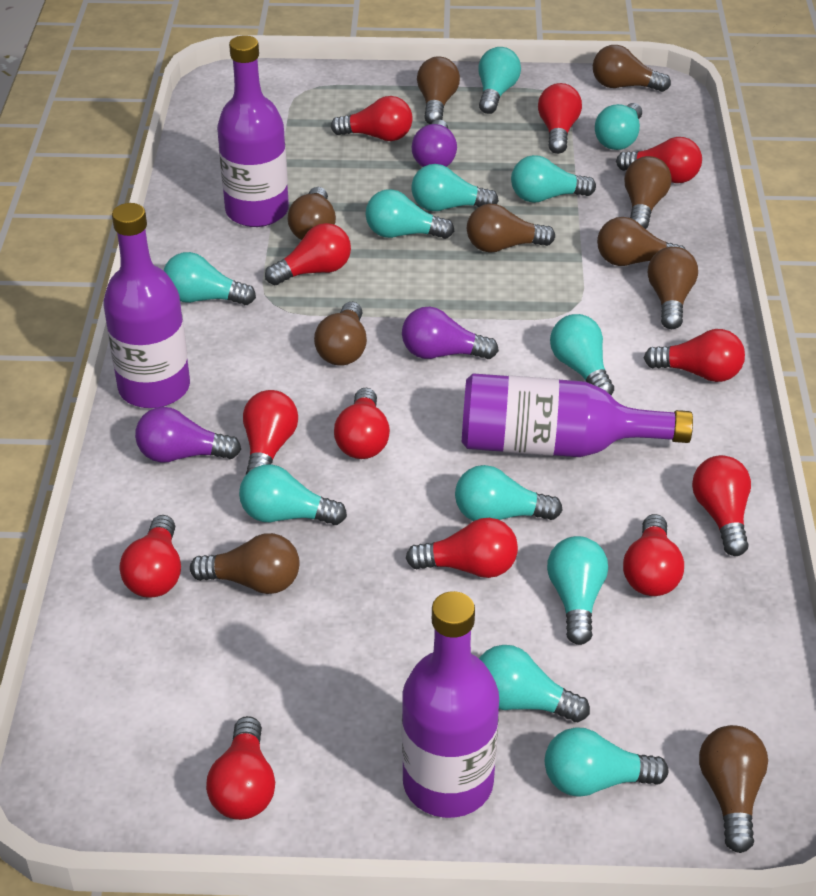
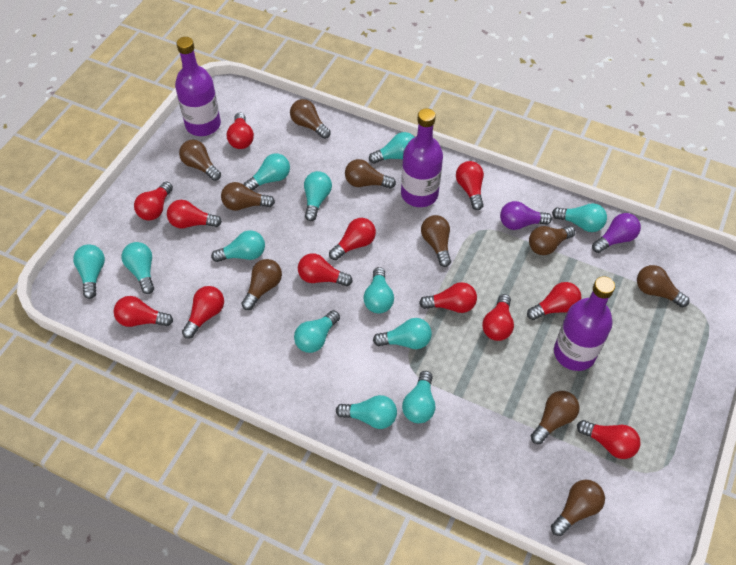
purple bottle: 4 -> 3
purple light bulb: 3 -> 2

